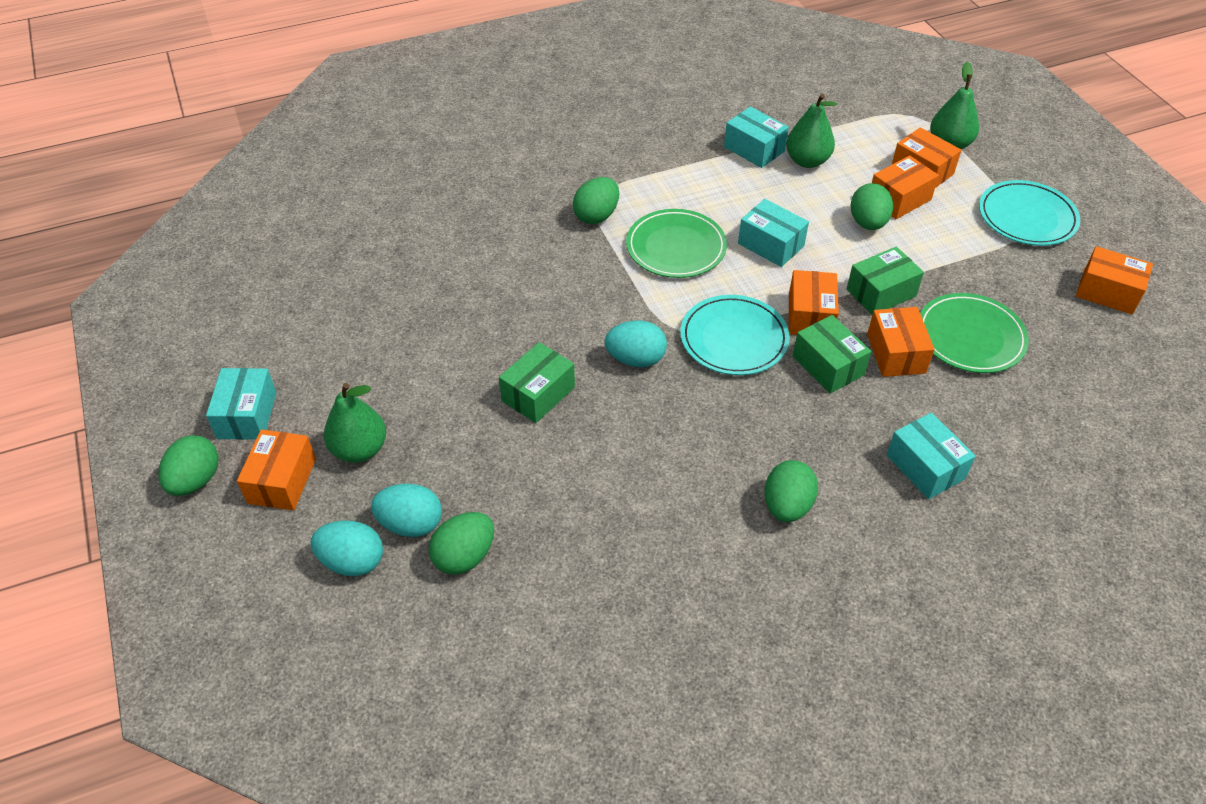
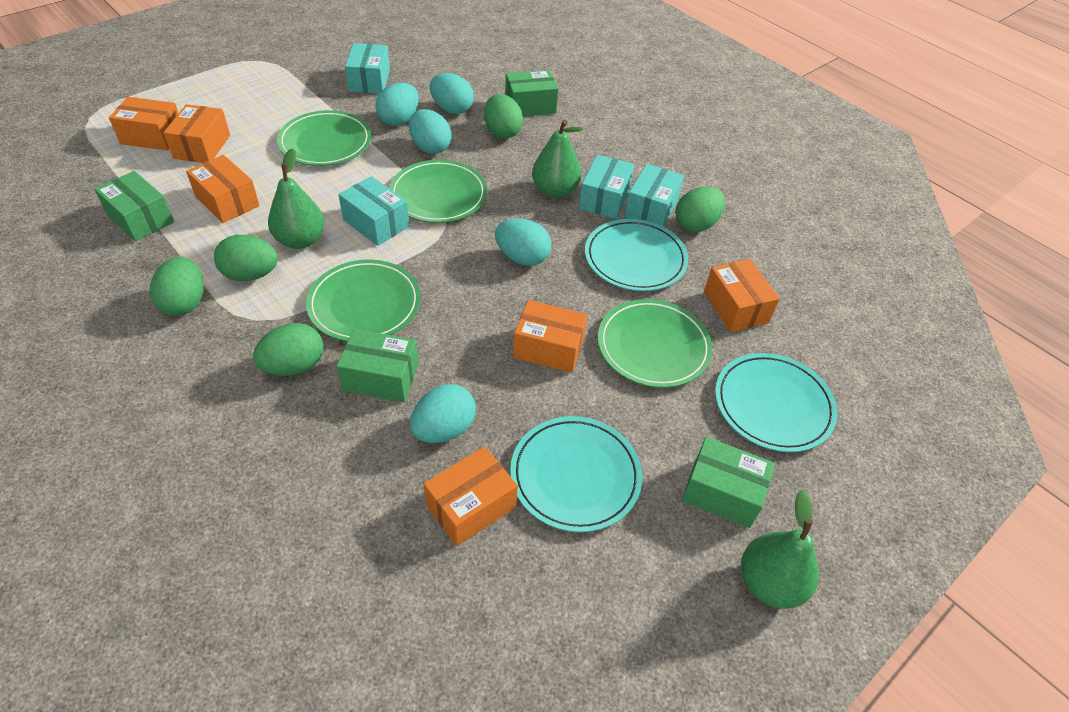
green box: 3 -> 4
green plate: 2 -> 4
turquoise egg: 3 -> 5
turquoise plate: 2 -> 3

